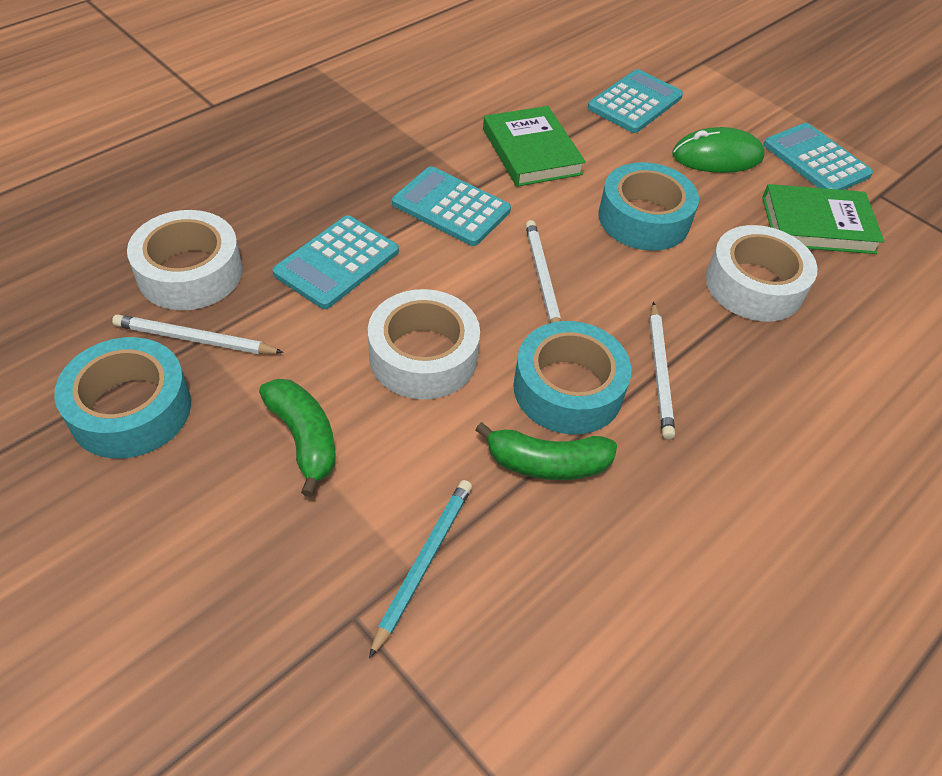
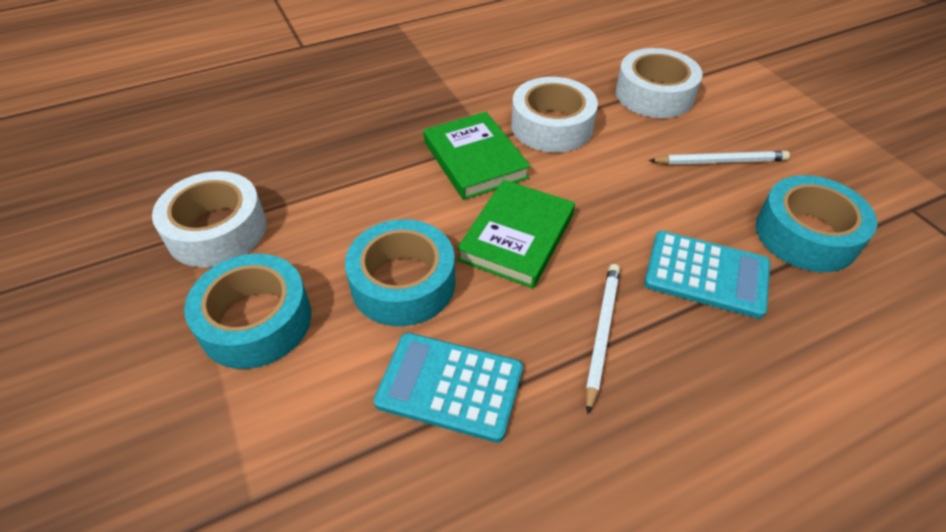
green banana: 2 -> 0
green mouse: 1 -> 0
turquoise calculator: 4 -> 2
turquoise pencil: 1 -> 0
white pencil: 3 -> 2

